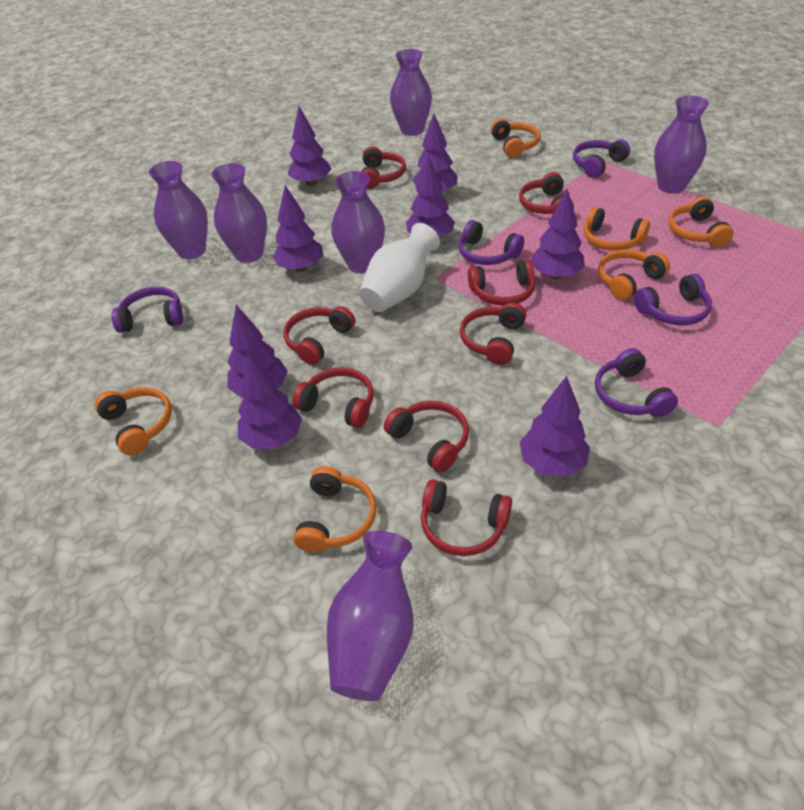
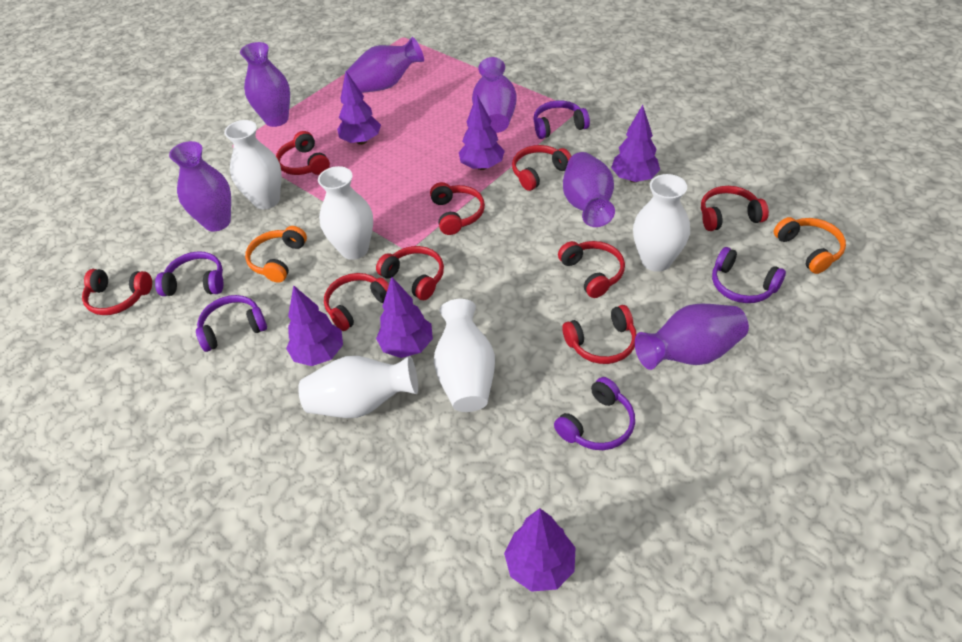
orange headphones: 6 -> 2
purple tree: 8 -> 6
red headphones: 8 -> 9
white vase: 1 -> 5

